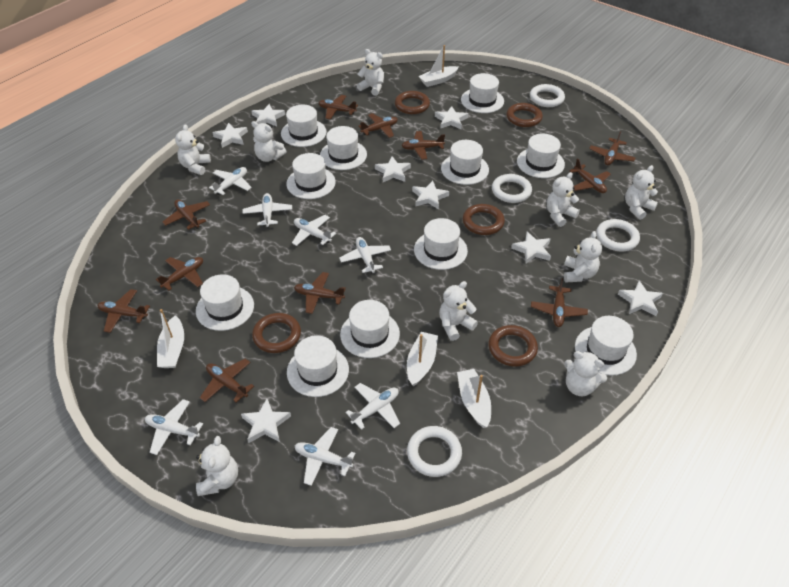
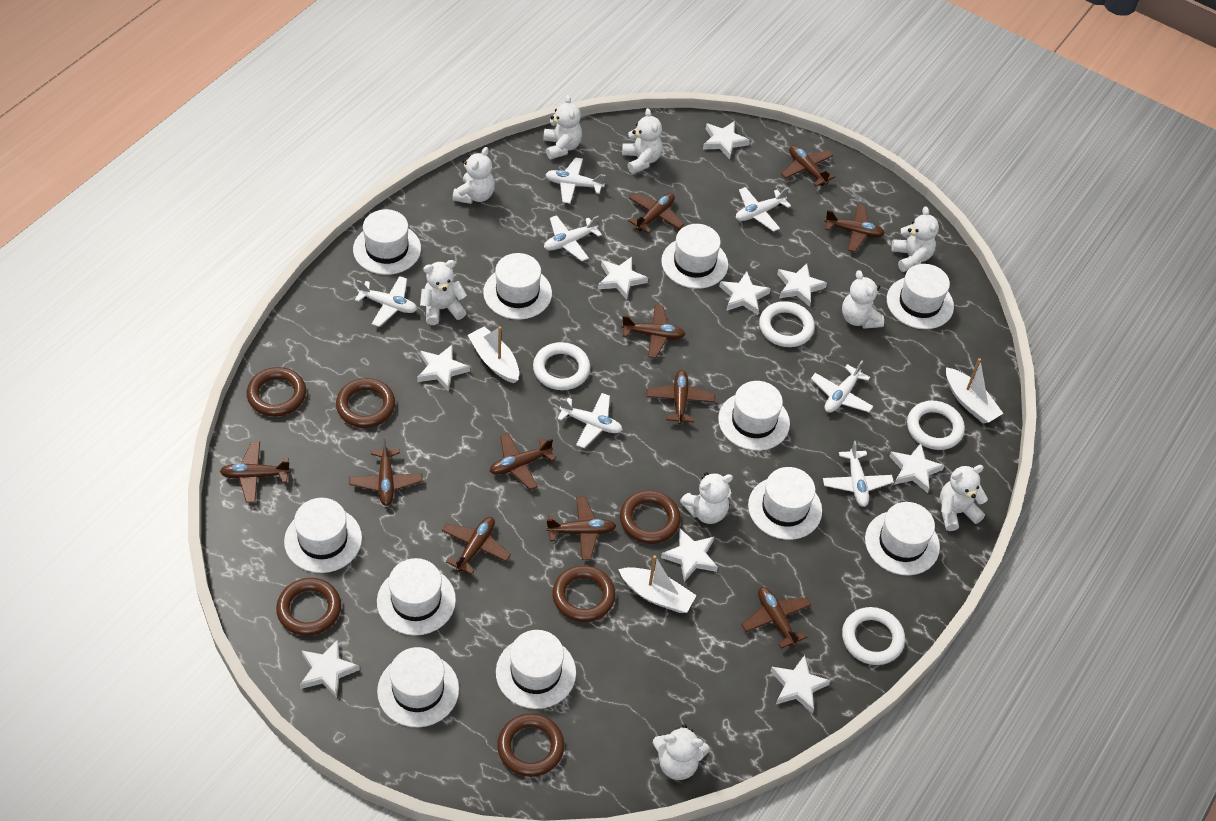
brown ring: 5 -> 6
white boat: 4 -> 3
white star: 8 -> 9

